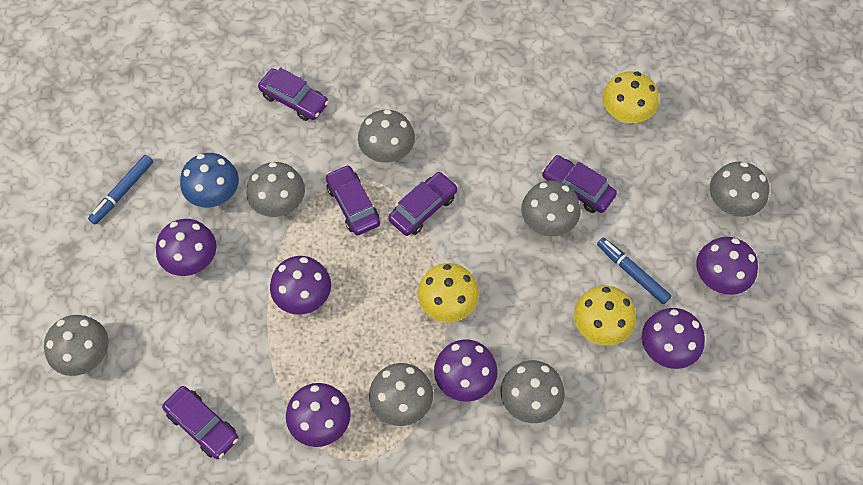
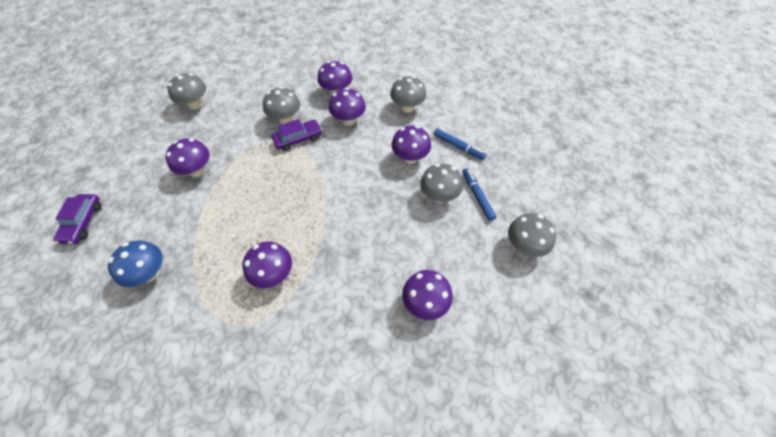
grey mushroom: 7 -> 5
purple car: 5 -> 2
yellow mushroom: 3 -> 0

